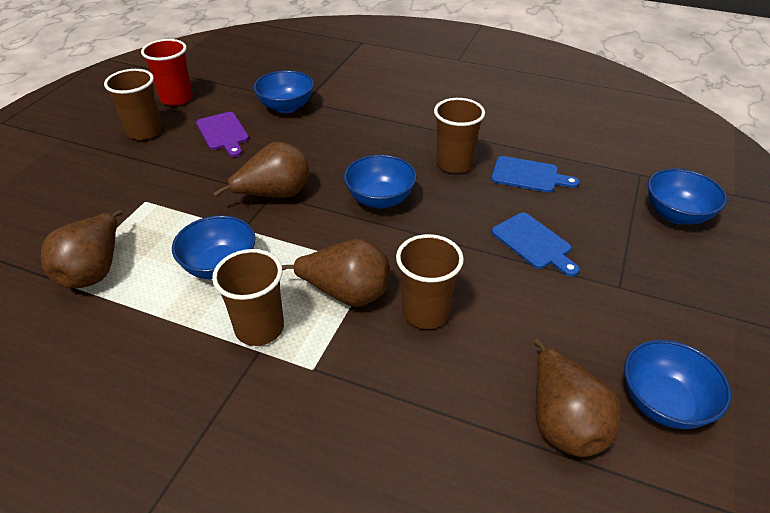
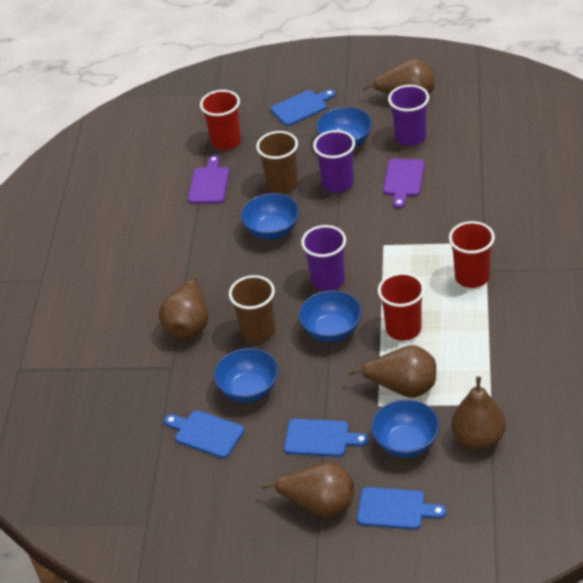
blue cutting board: 2 -> 4
brown cup: 4 -> 2
brown pear: 4 -> 5
purple cup: 0 -> 3
purple cutting board: 1 -> 2
red cup: 1 -> 3

